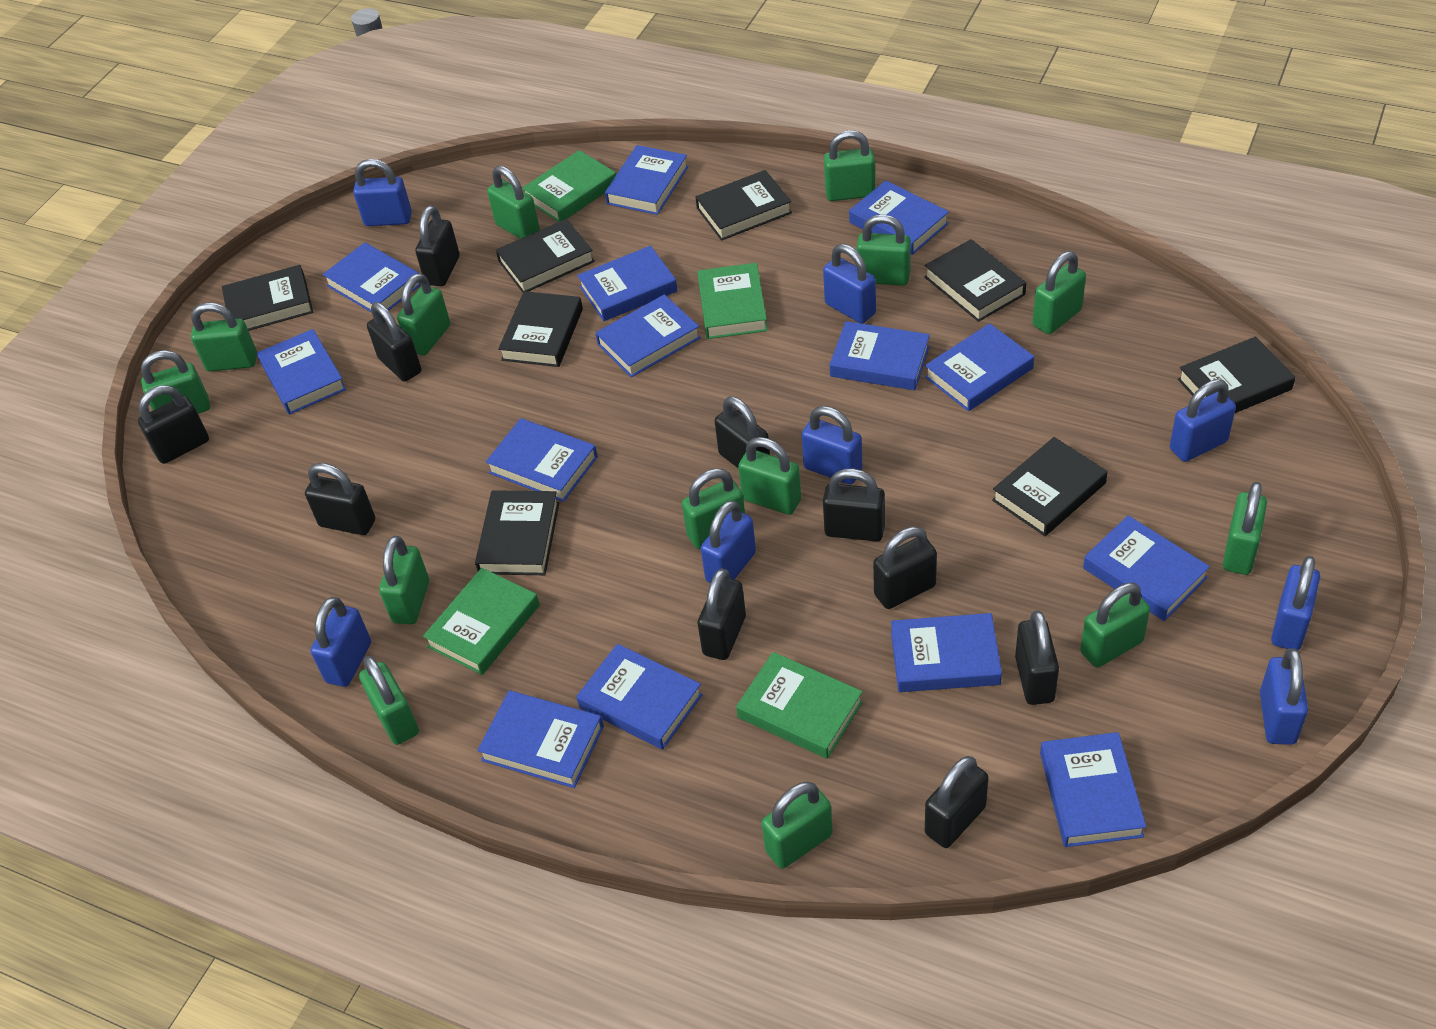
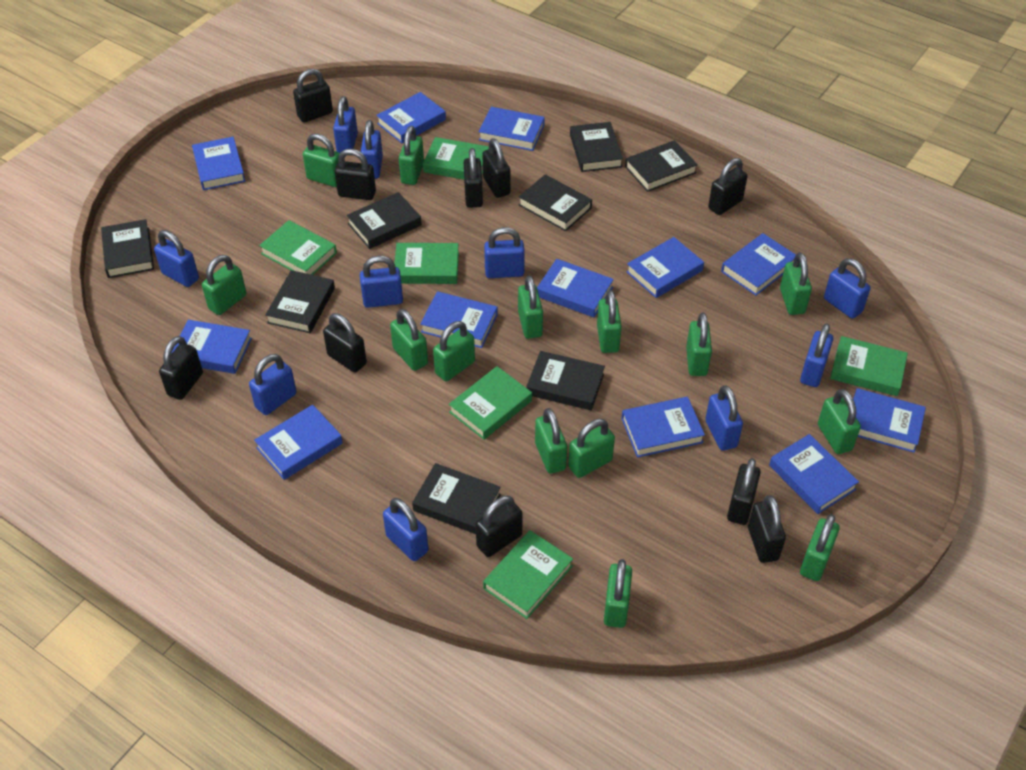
blue book: 14 -> 12
blue padlock: 8 -> 10
green book: 4 -> 6

